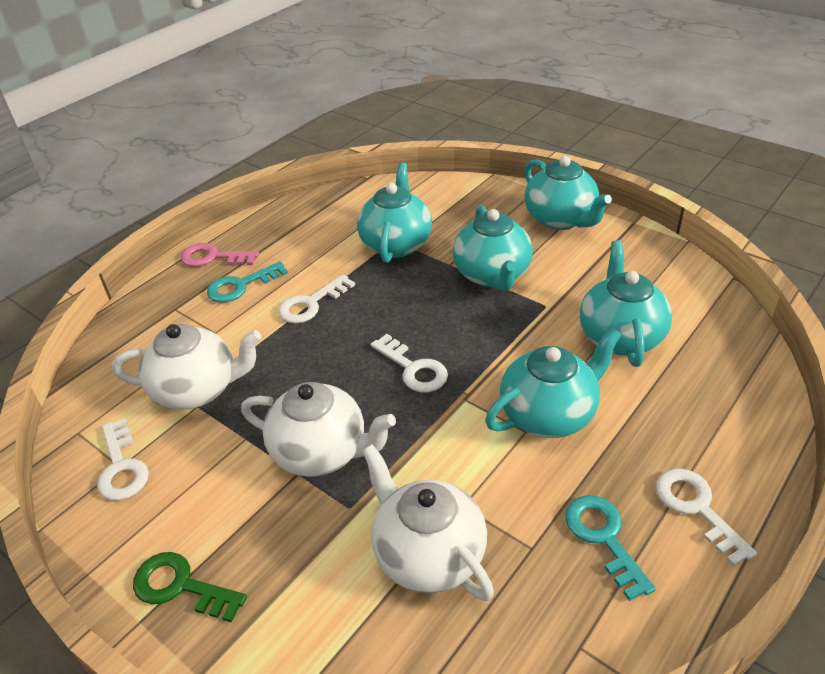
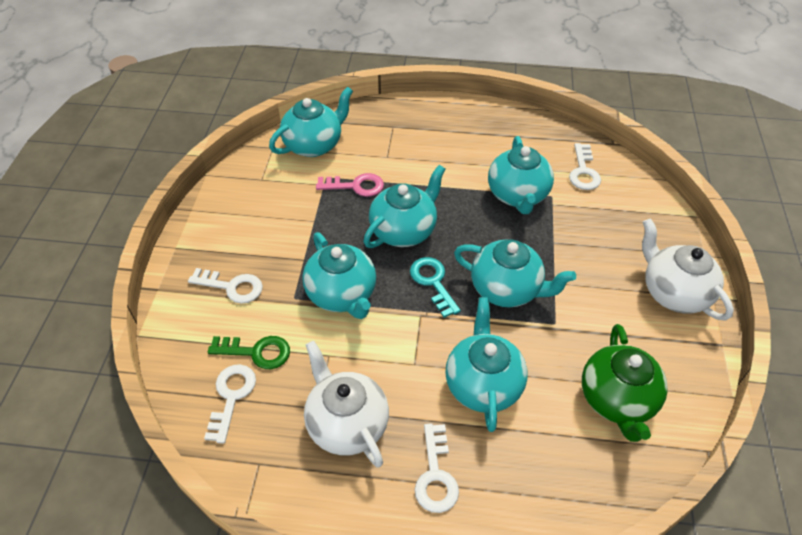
green teapot: 0 -> 1
turquoise key: 2 -> 1
turquoise teapot: 5 -> 6
white teapot: 3 -> 2

